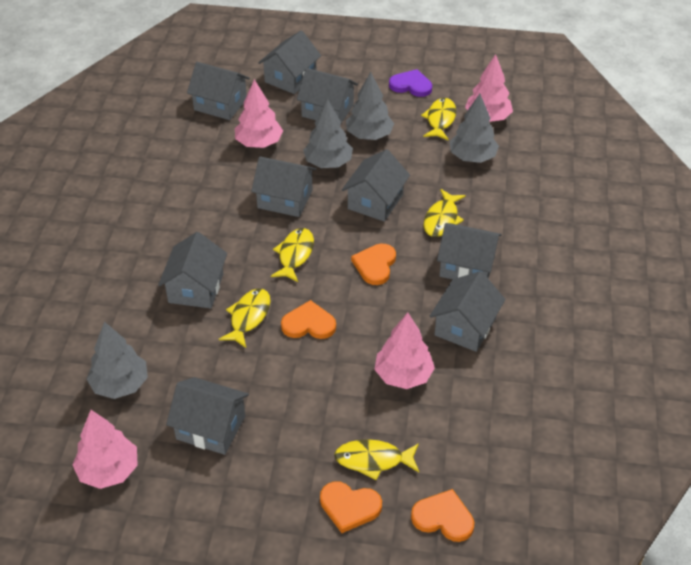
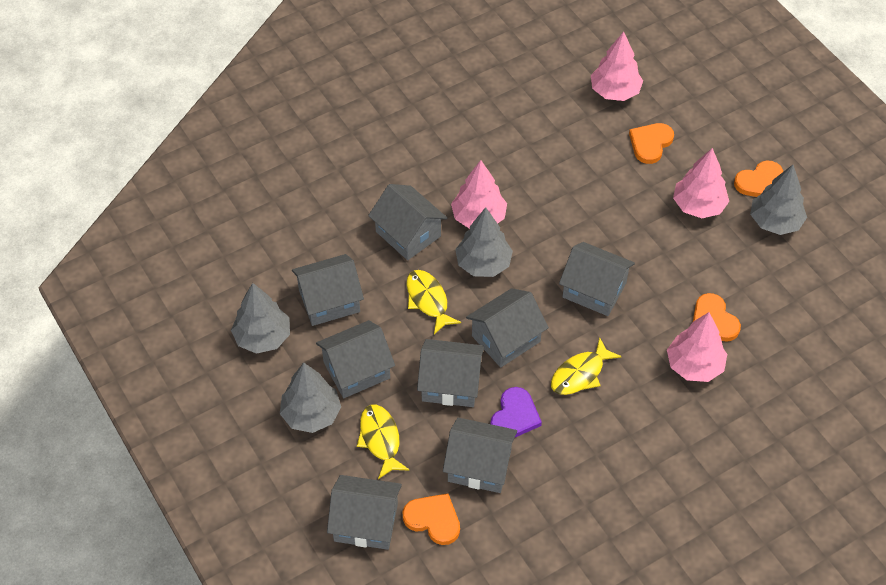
grey house: 9 -> 8
yellow fish: 5 -> 3

